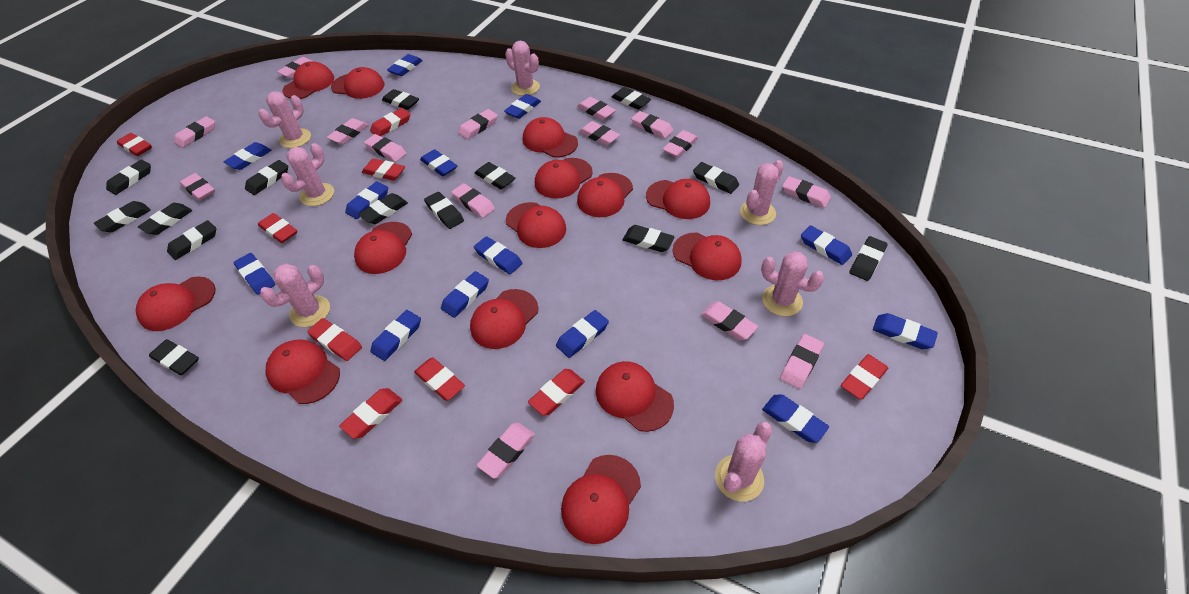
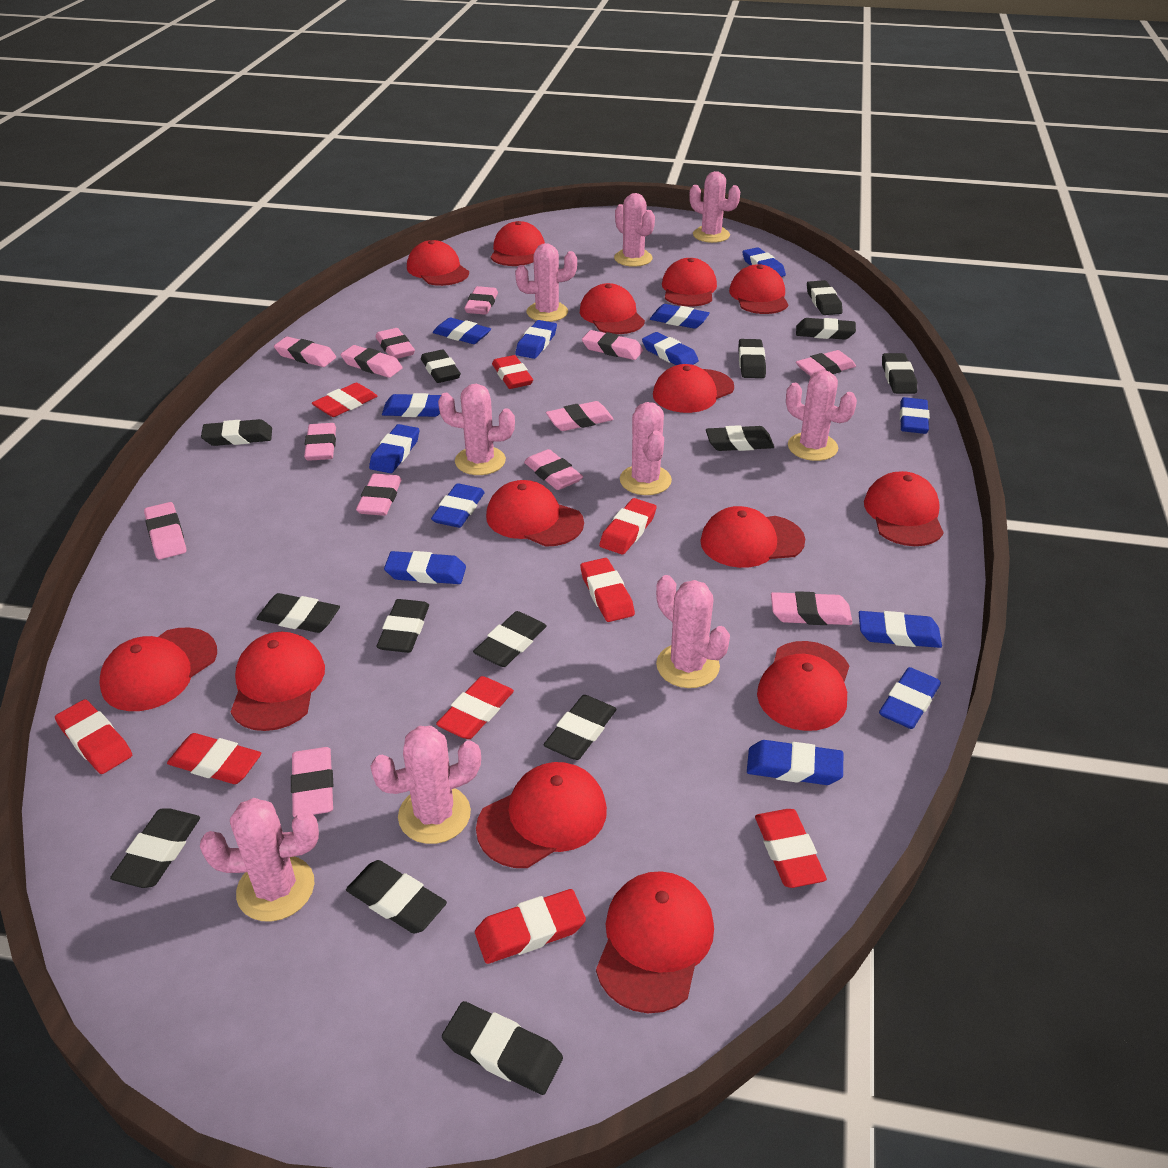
pink cactus: 7 -> 9
pink eraser: 15 -> 13

